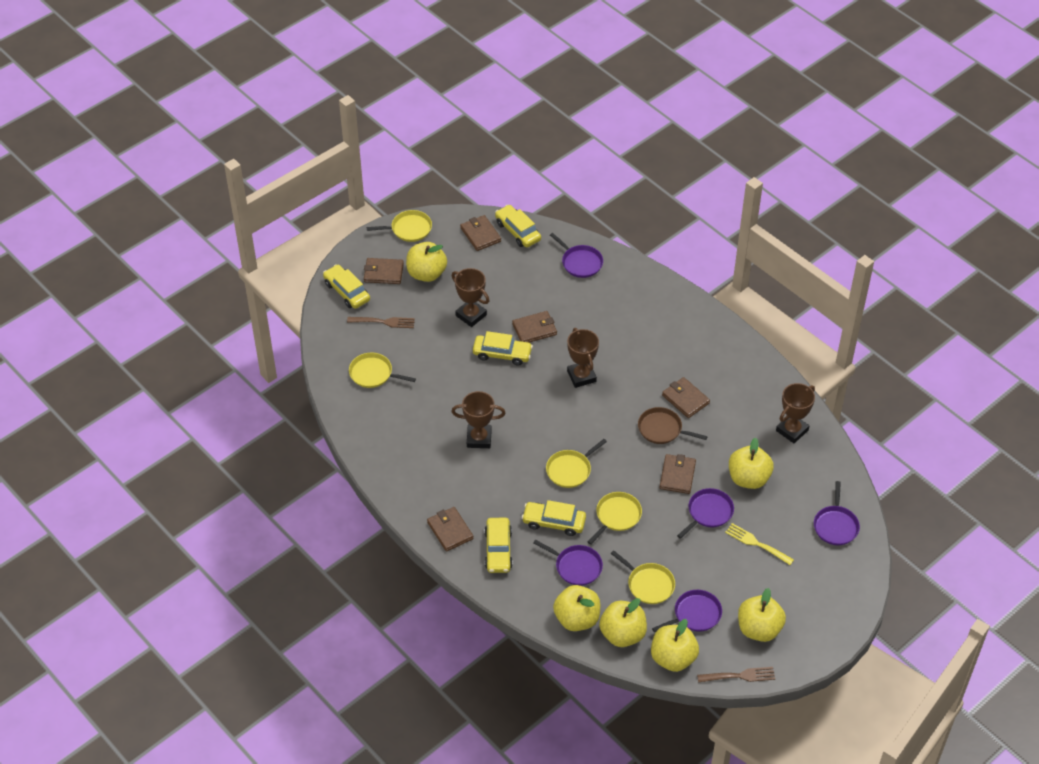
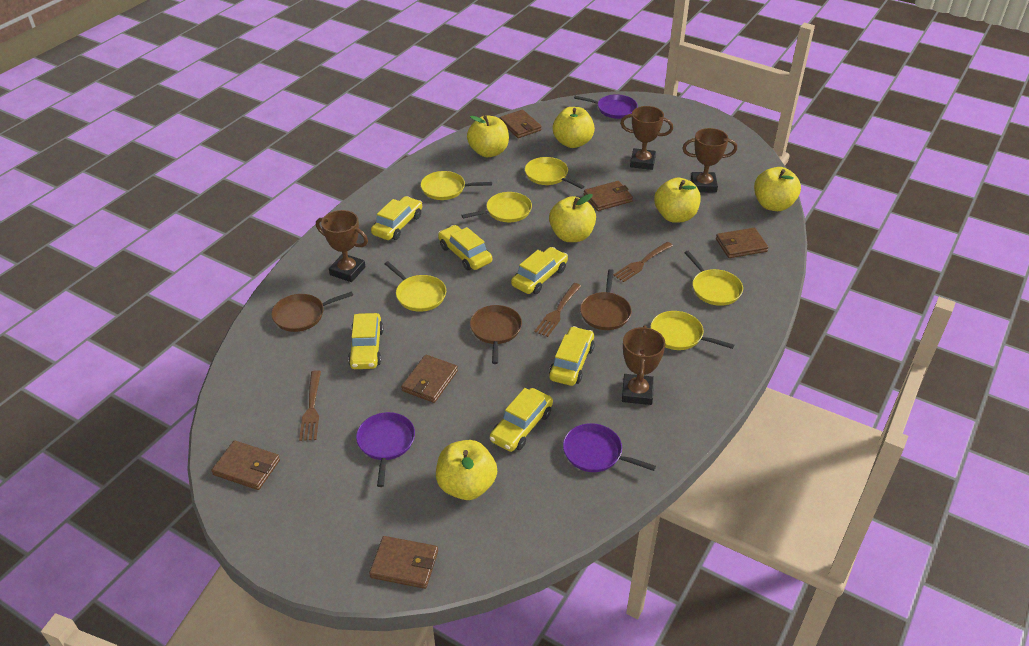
brown fork: 2 -> 3
brown pan: 1 -> 3
purple pan: 5 -> 3
yellow car: 5 -> 6
yellow fork: 1 -> 0
yellow pan: 5 -> 6

